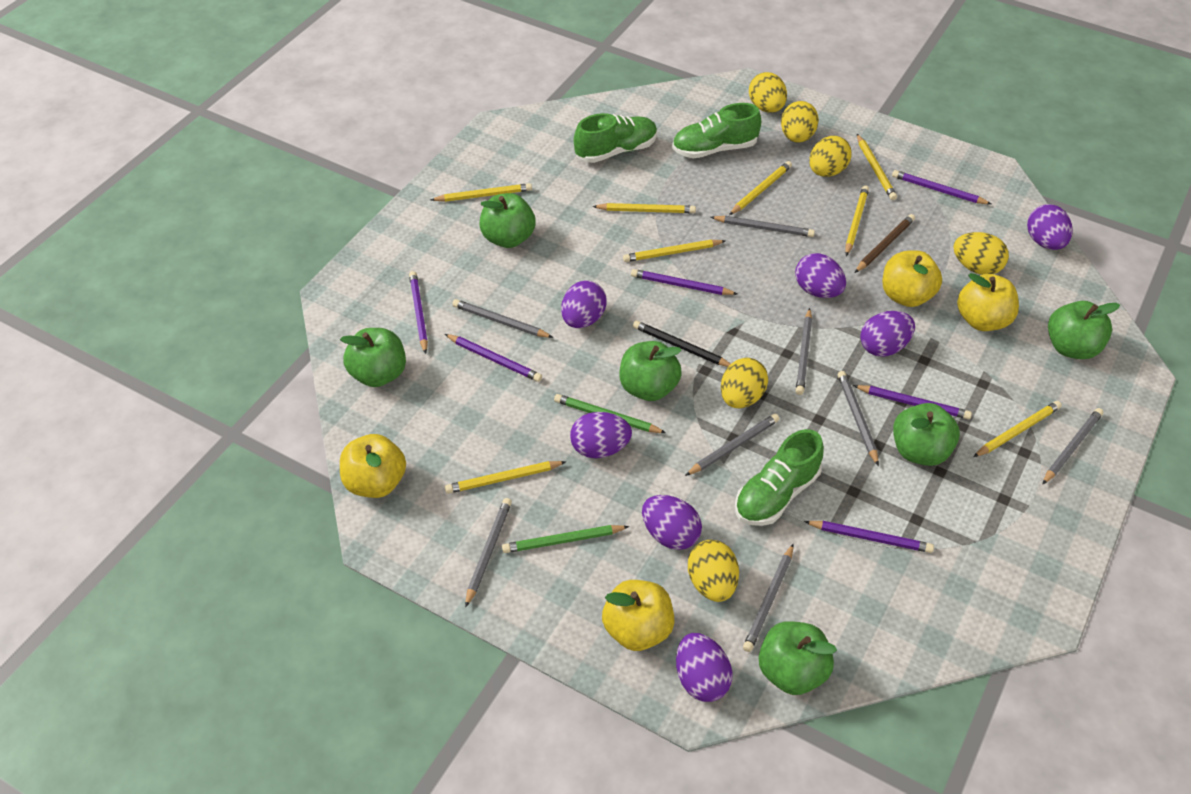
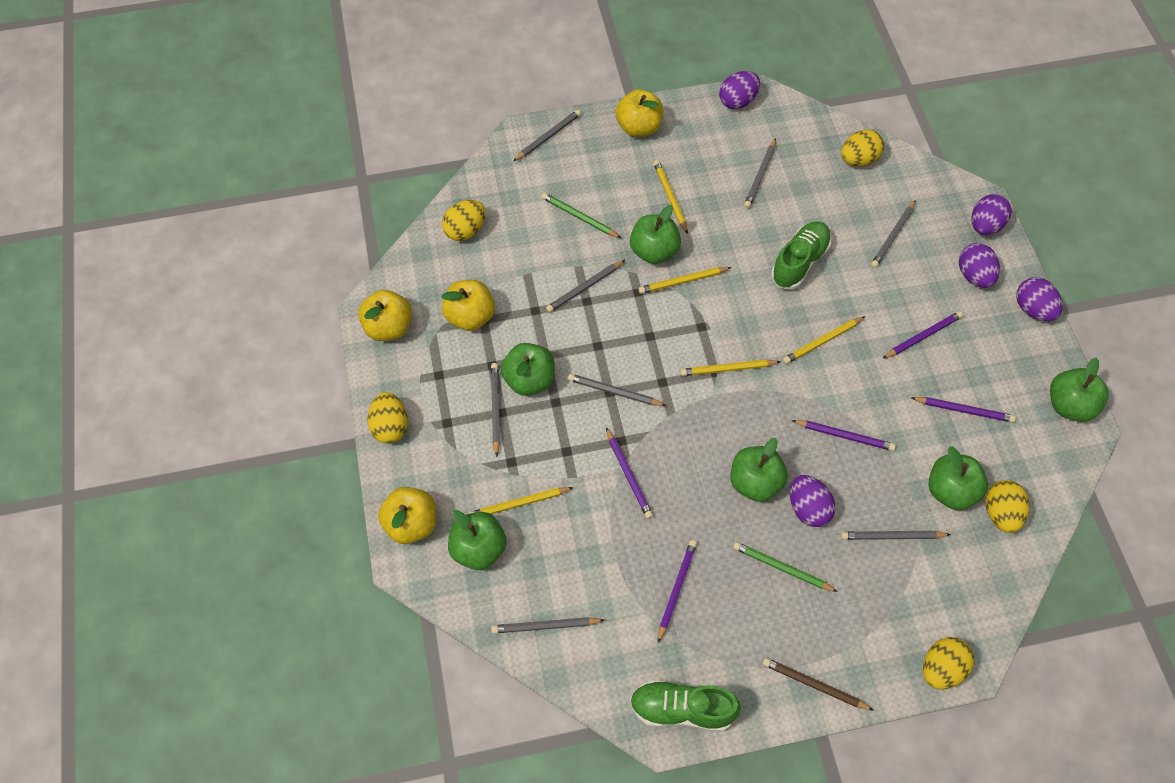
black pencil: 1 -> 0
green shoe: 3 -> 2
purple egg: 7 -> 5
purple pencil: 6 -> 5
yellow egg: 6 -> 5
yellow pencil: 8 -> 5

